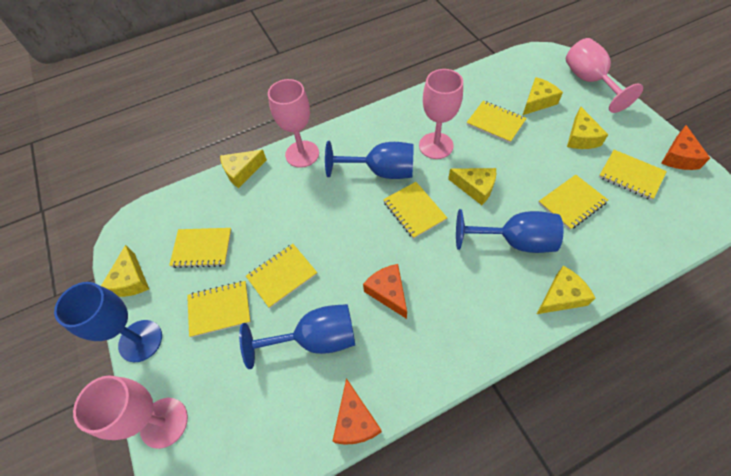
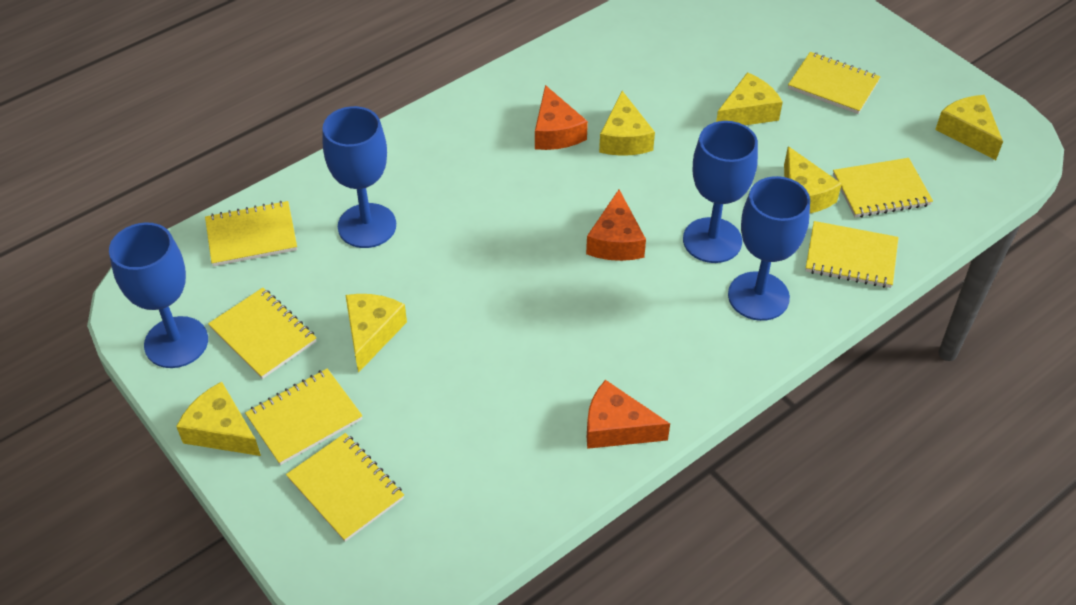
pink goblet: 4 -> 0

